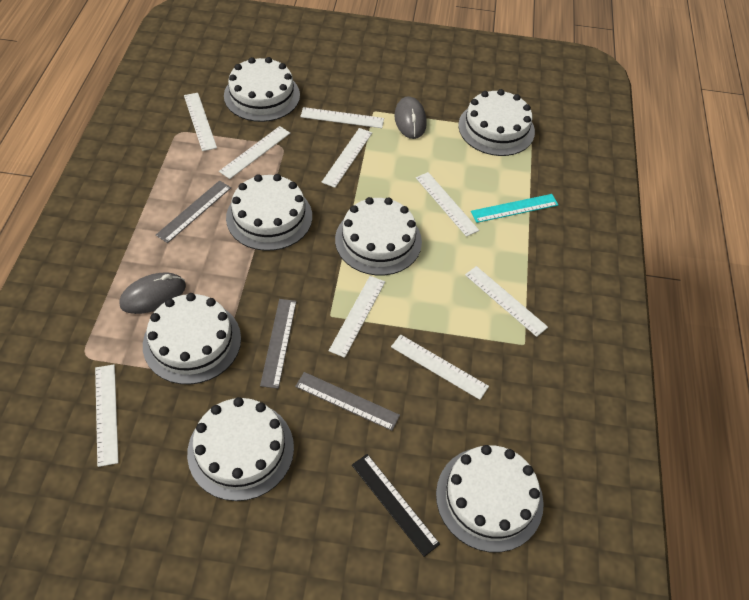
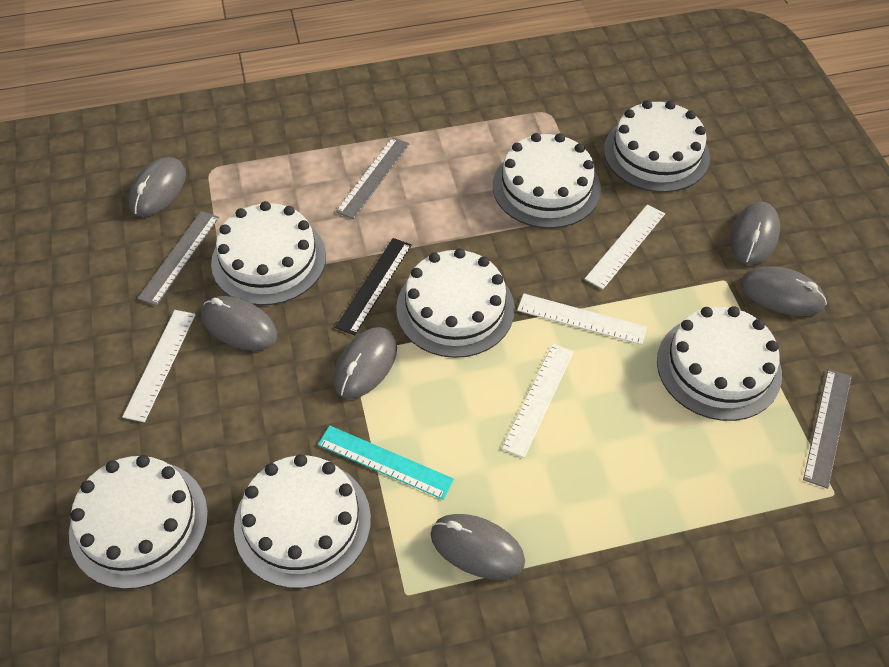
grey mouse: 2 -> 6
white ruler: 9 -> 4

